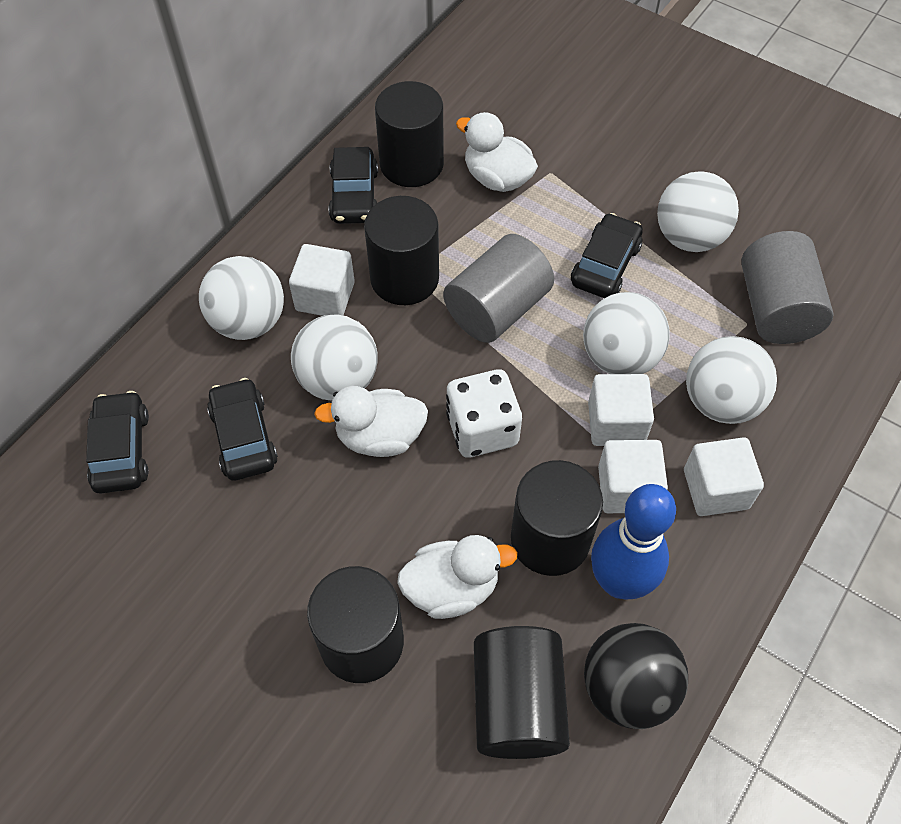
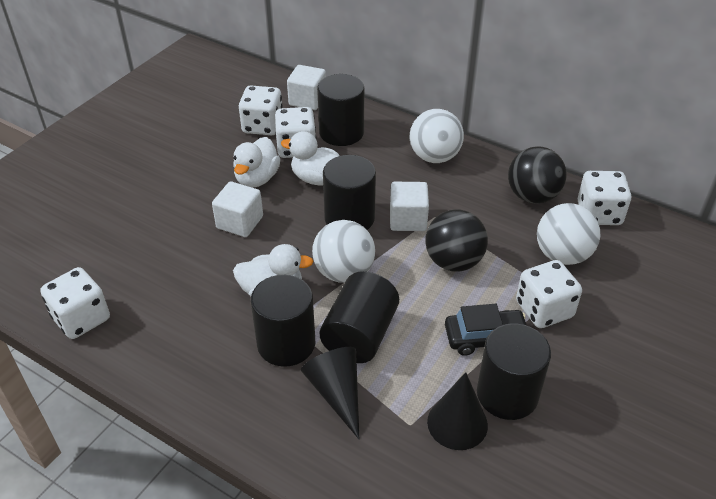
black ball: 1 -> 2
black car: 4 -> 1
black cone: 0 -> 2
blue bowling pin: 1 -> 0
grey cylinder: 2 -> 0
white ball: 5 -> 3
white cube: 4 -> 3
white dice: 1 -> 5

